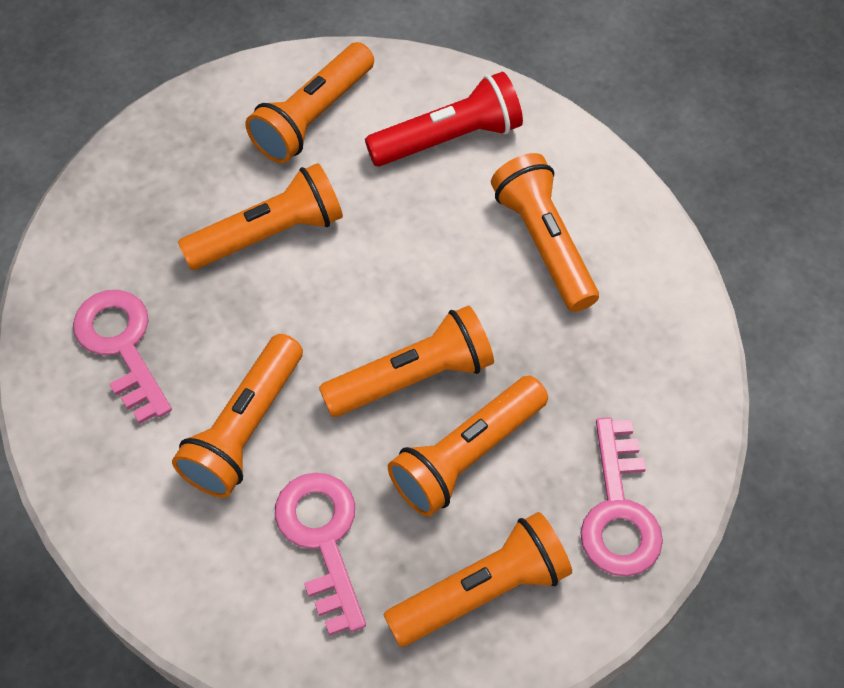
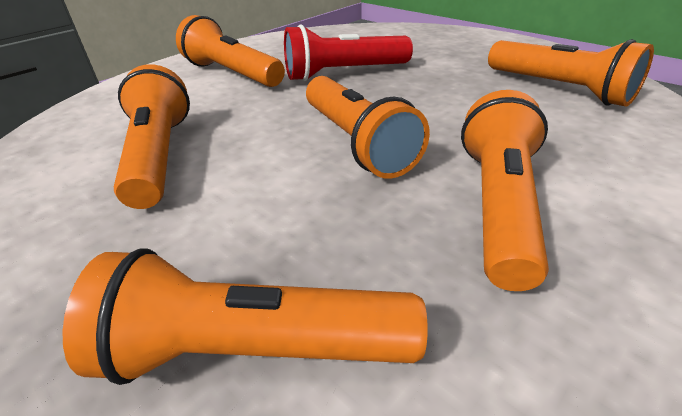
orange flashlight: 7 -> 6
pink key: 3 -> 0

